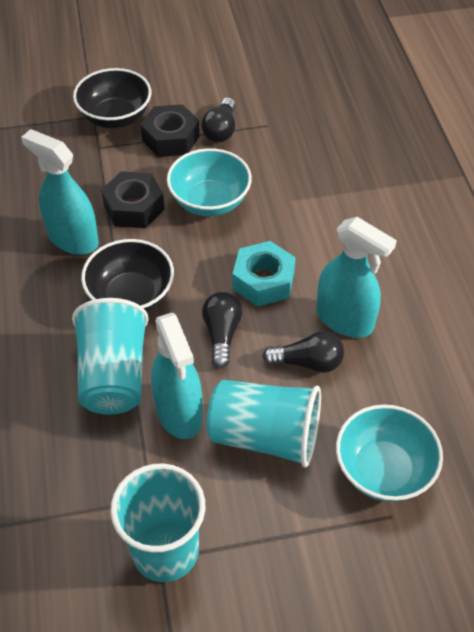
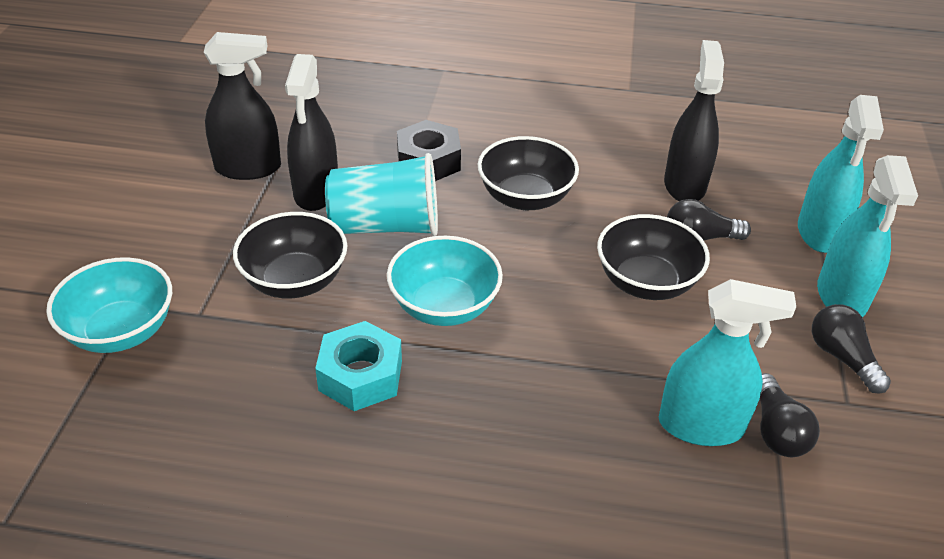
black bowl: 2 -> 3
black nut: 2 -> 1
black spray bottle: 0 -> 3
turquoise cup: 3 -> 1

